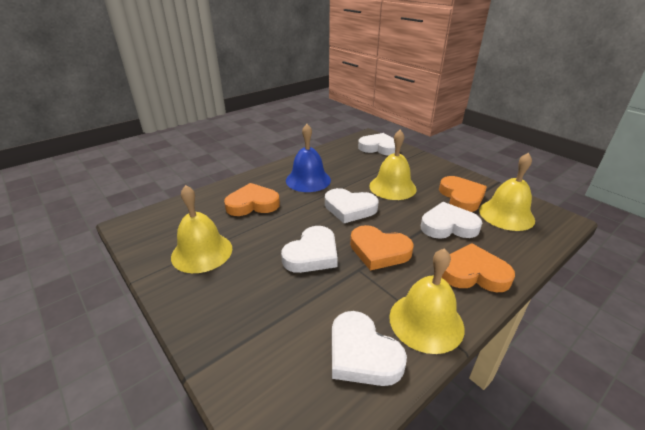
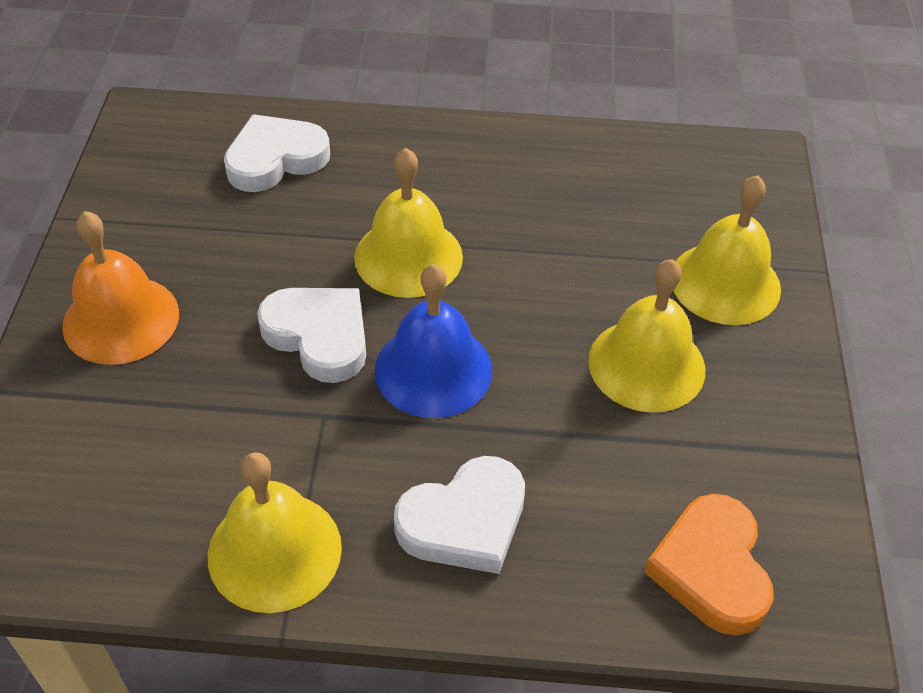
orange bell: 0 -> 1
orange heart: 4 -> 1
white heart: 5 -> 3

